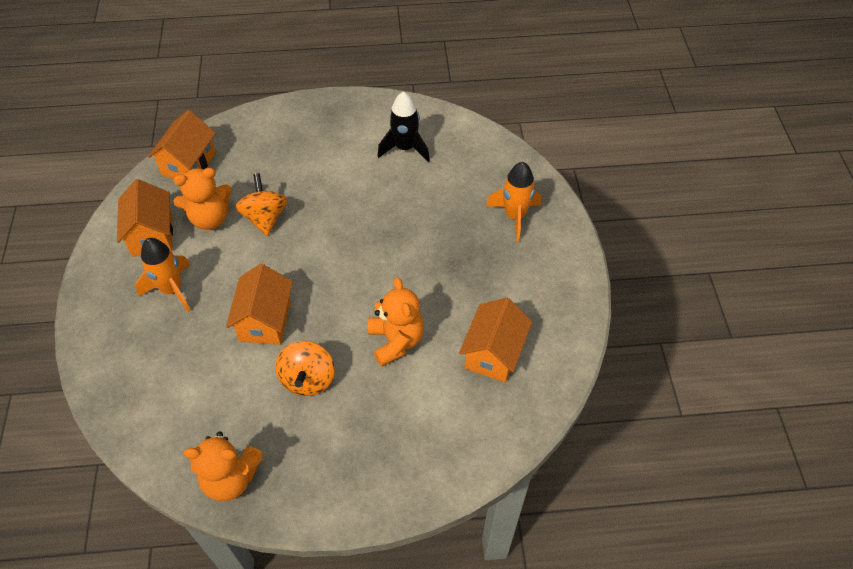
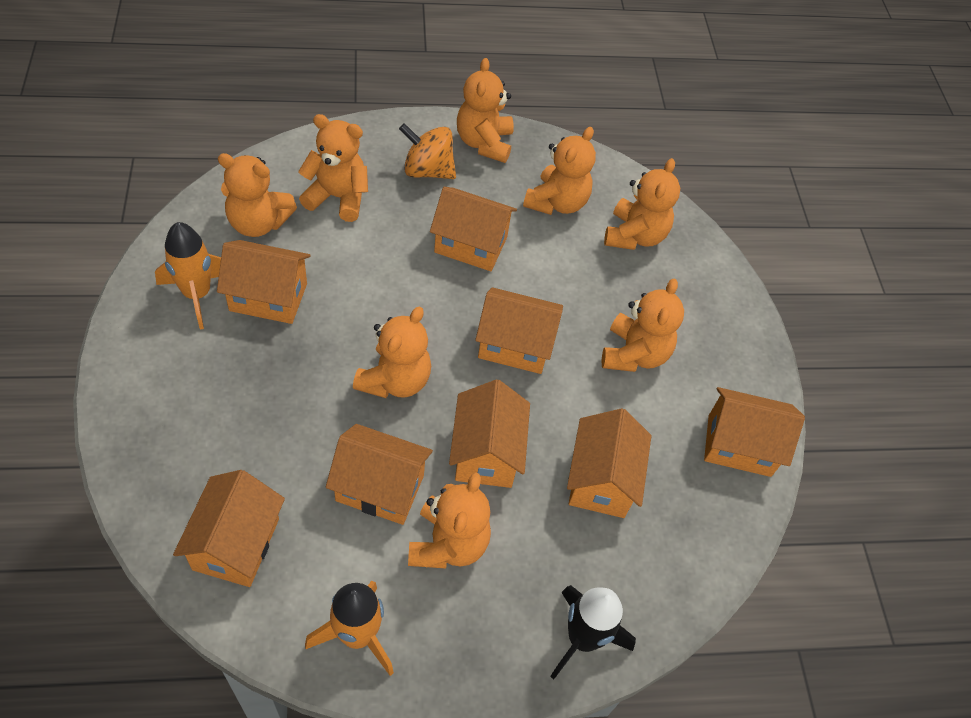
orange house: 4 -> 8
orange spinning top: 2 -> 1
orange teddy bear: 3 -> 8

